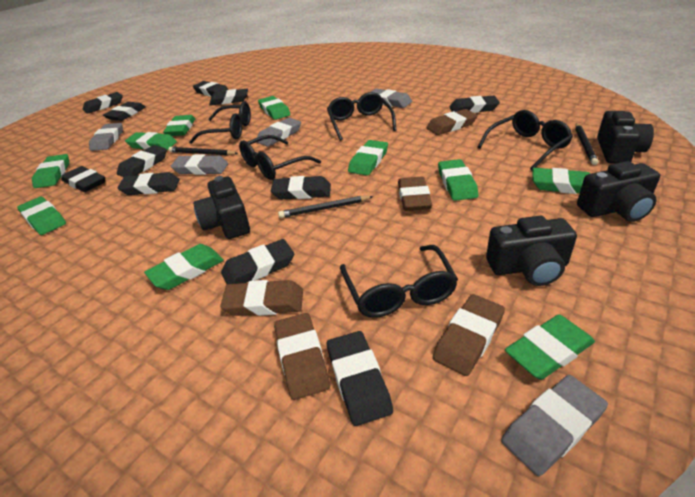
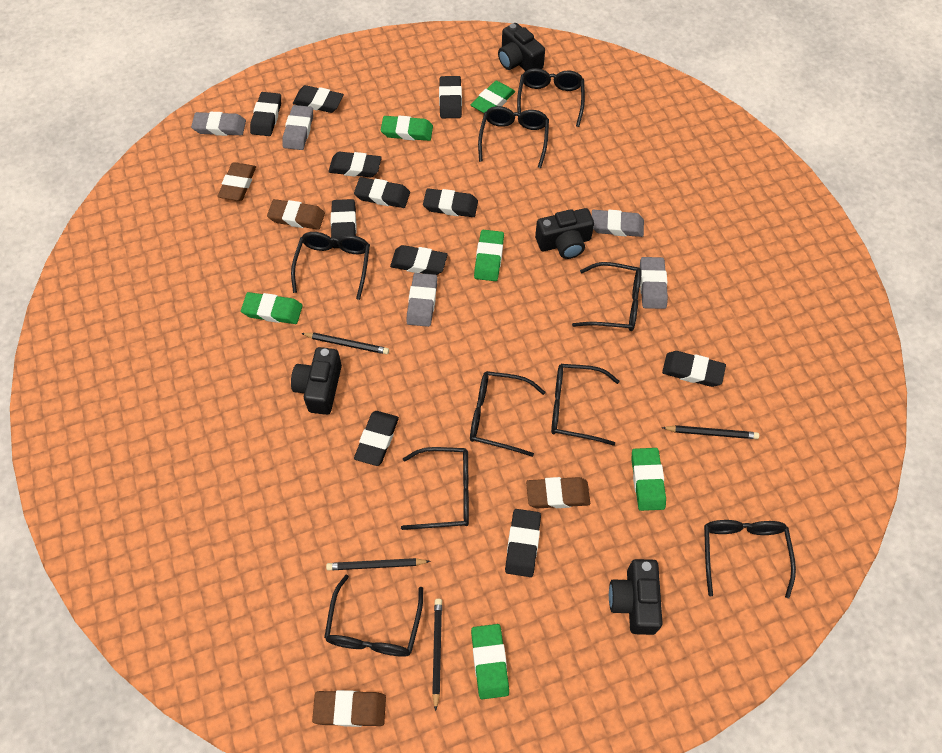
black glasses: 5 -> 9
black pencil: 3 -> 4
brown eraser: 5 -> 4
green eraser: 10 -> 6

